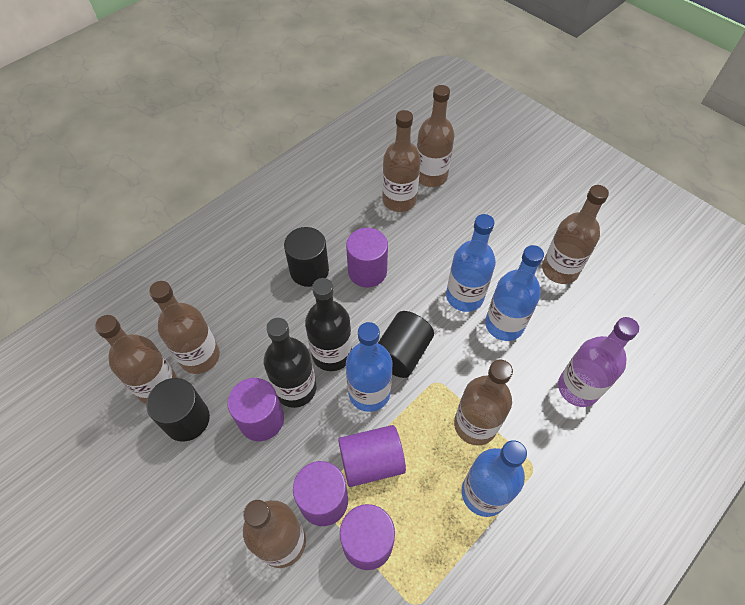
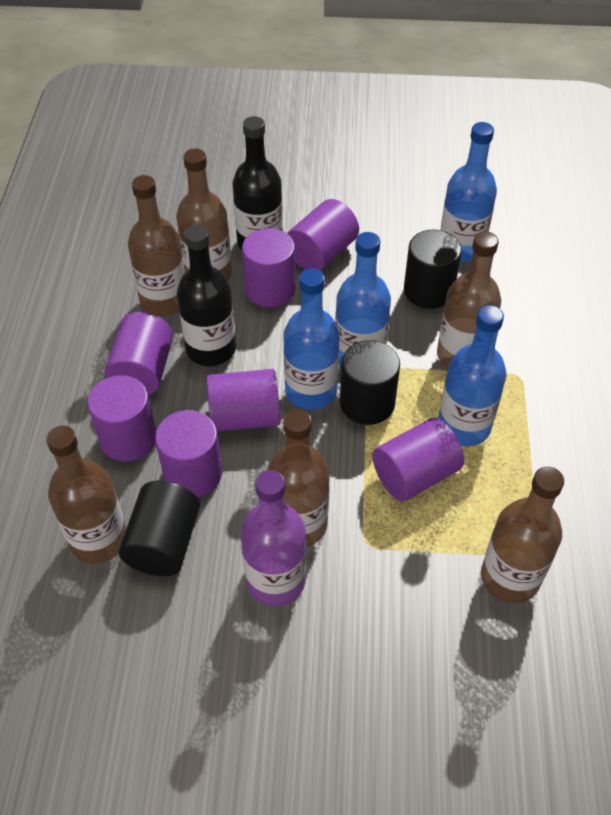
brown bottle: 7 -> 6
purple cylinder: 5 -> 7

